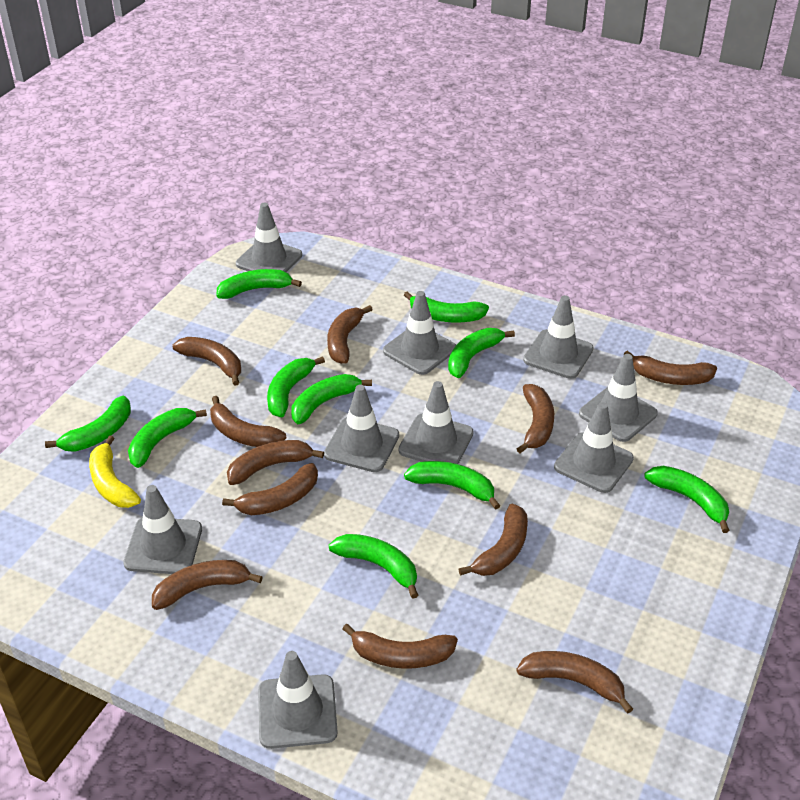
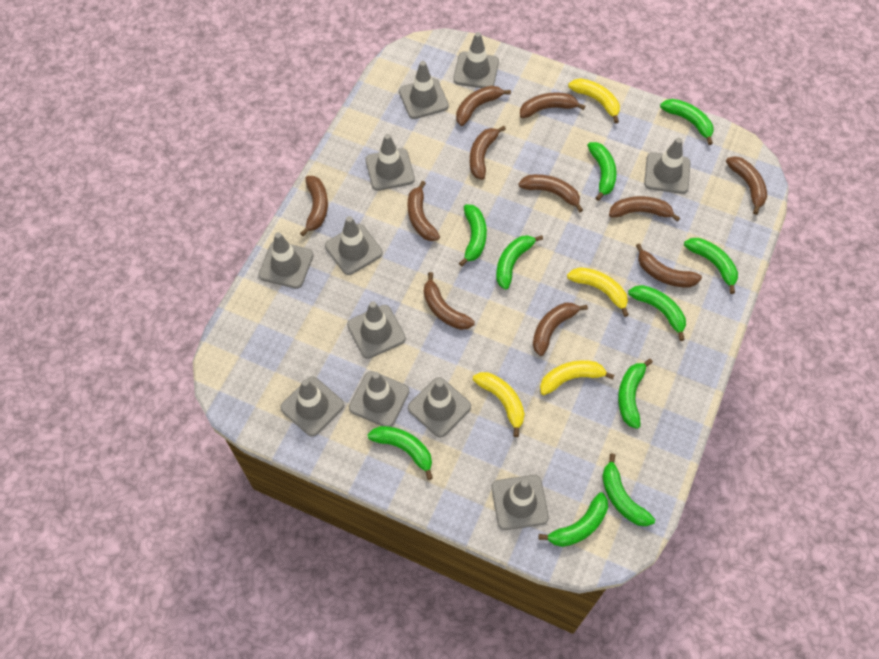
grey traffic cone: 9 -> 11
yellow banana: 1 -> 4

